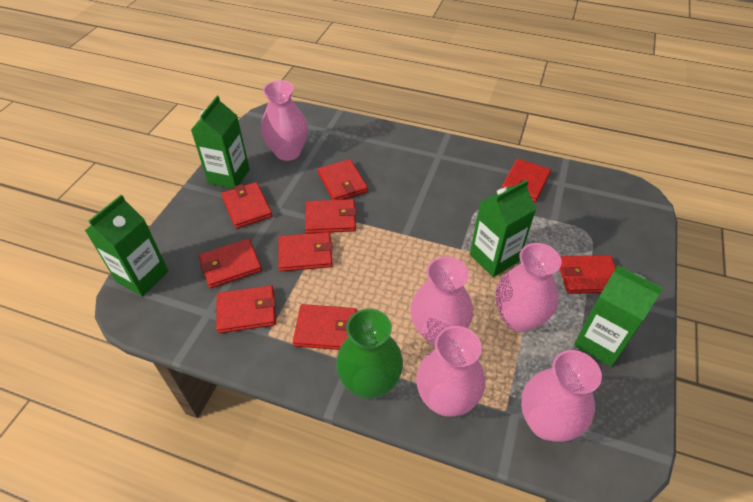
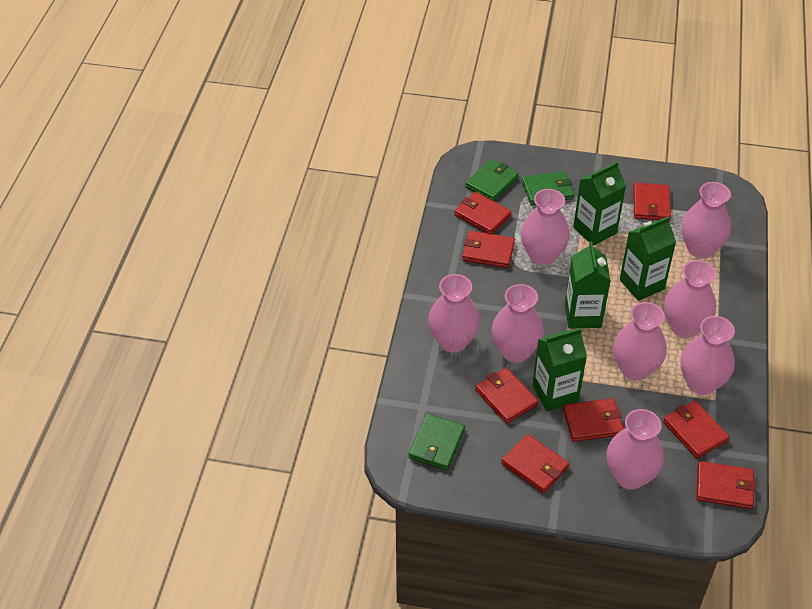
green vase: 1 -> 0
green wallet: 0 -> 3
pink vase: 5 -> 8
red wallet: 9 -> 8

